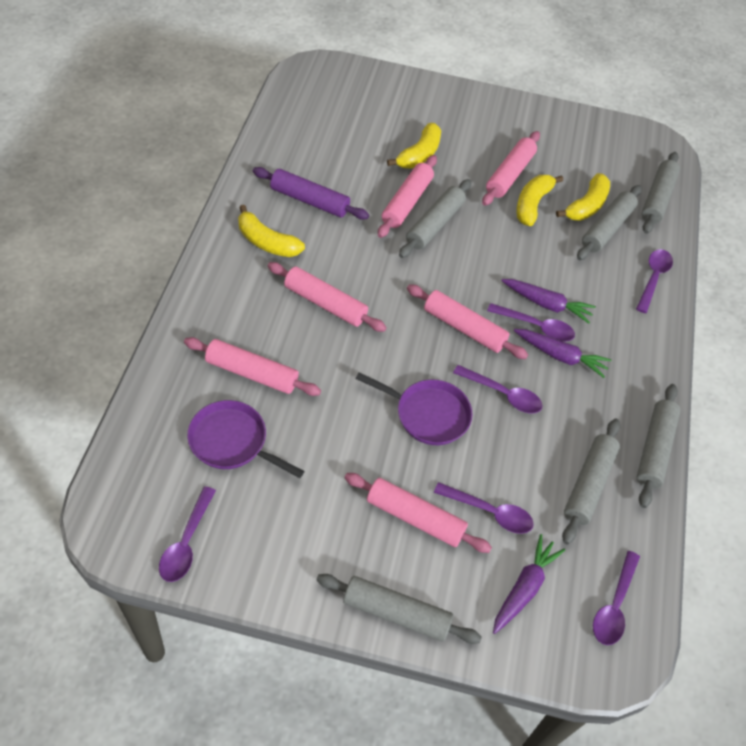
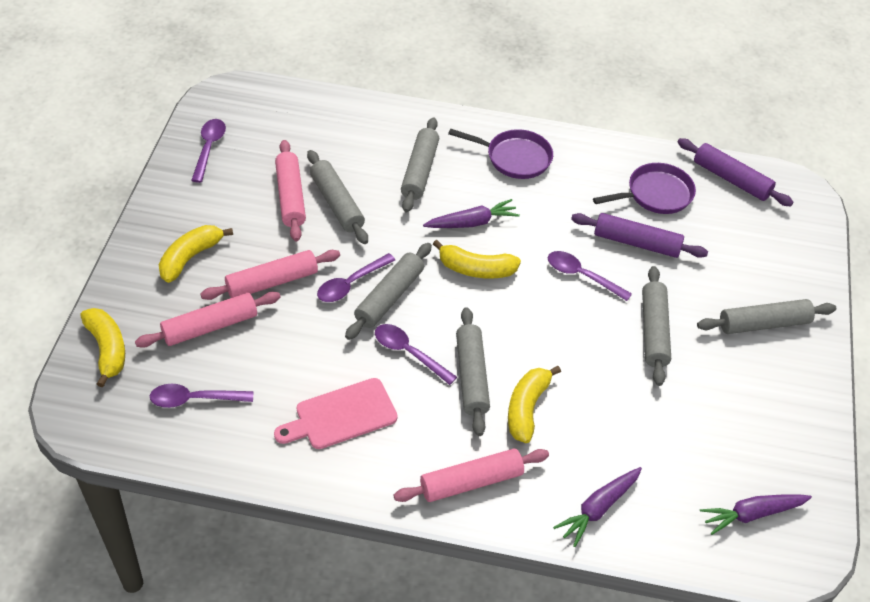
pink cutting board: 0 -> 1
pink rolling pin: 6 -> 4
purple rolling pin: 1 -> 2
purple spoon: 6 -> 5

